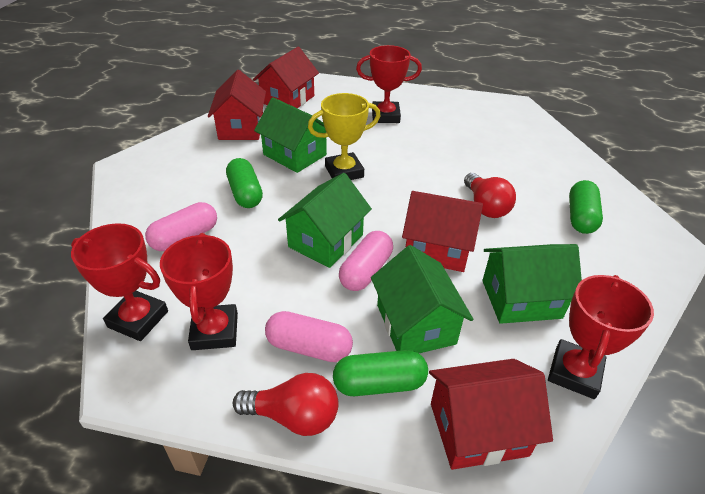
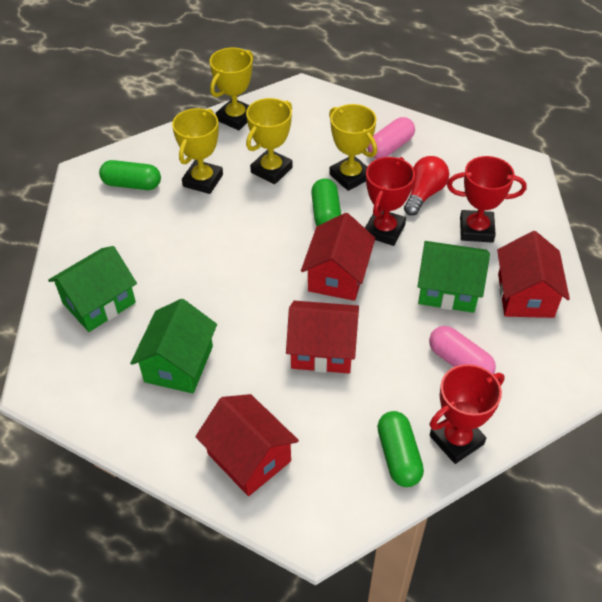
green house: 4 -> 3
pink capsule: 3 -> 2
red light bulb: 2 -> 1
red trophy: 4 -> 3
yellow trophy: 1 -> 4

